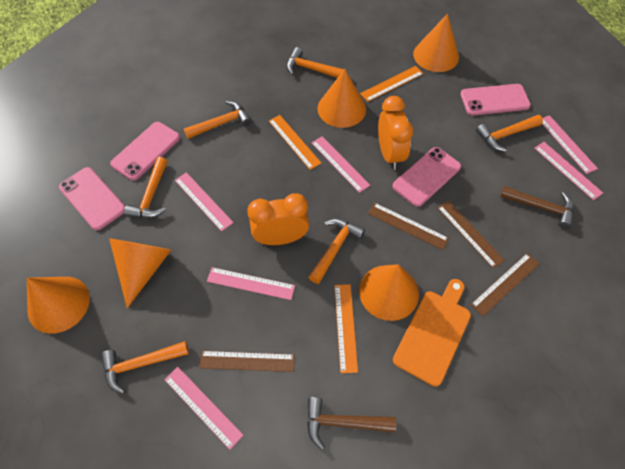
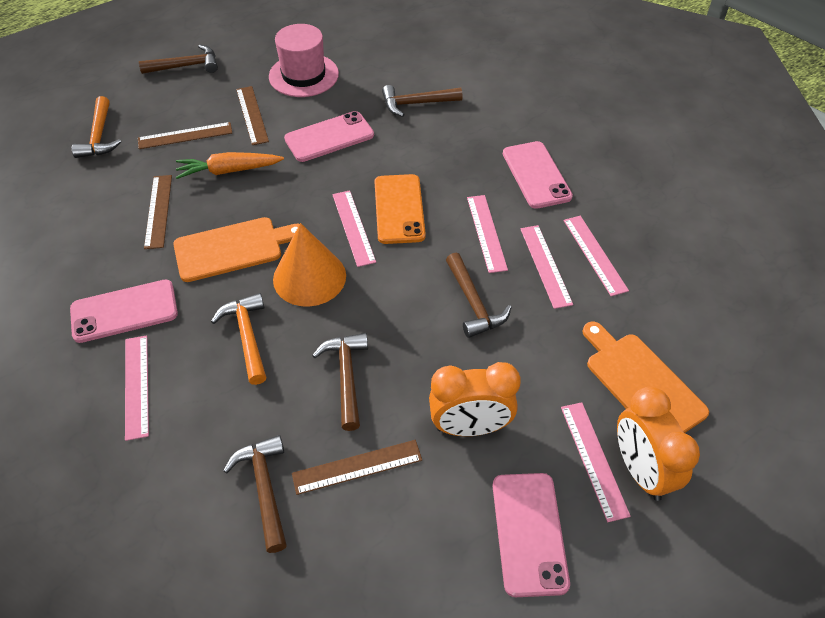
brown hammer: 2 -> 5
orange carrot: 0 -> 1
orange cone: 5 -> 1
orange cutting board: 1 -> 2
orange hammer: 6 -> 2
orange phone: 0 -> 1
orange ruler: 3 -> 0
pink hat: 0 -> 1

